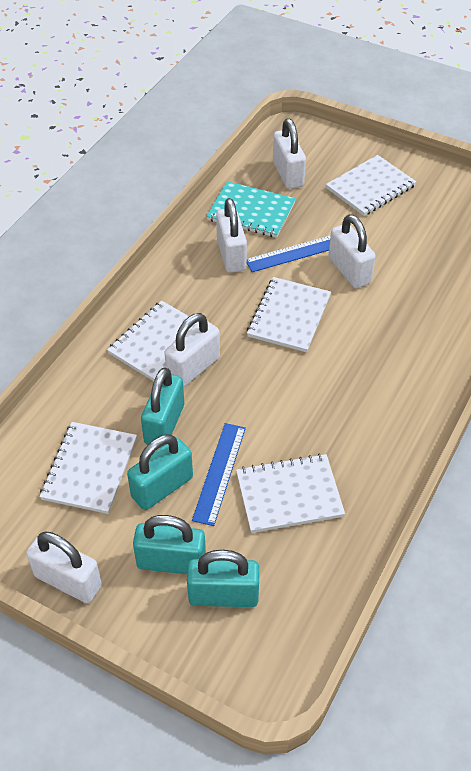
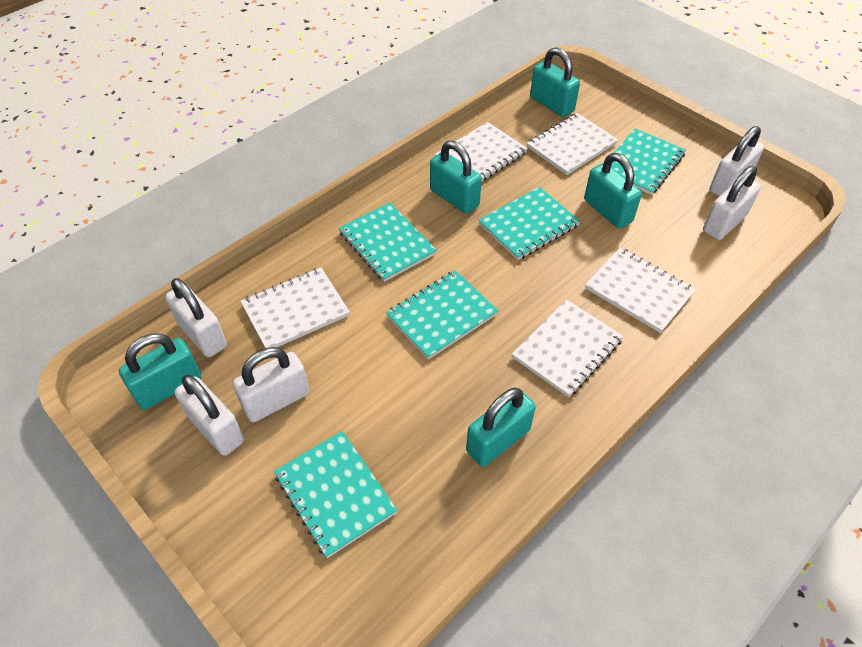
blue ruler: 2 -> 0
turquoise notebook: 1 -> 5
turquoise padlock: 4 -> 5

